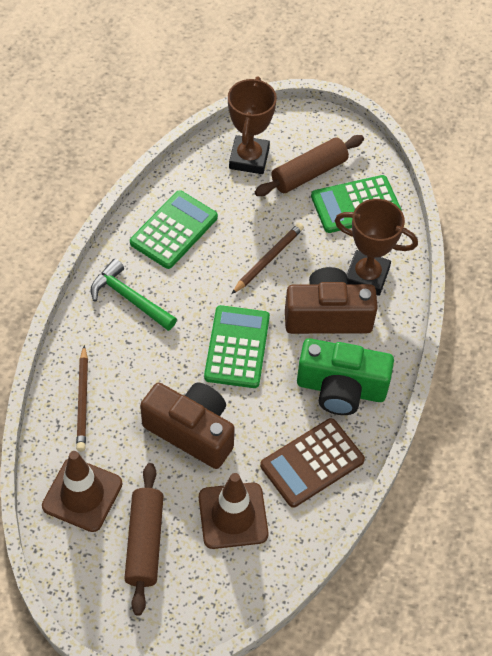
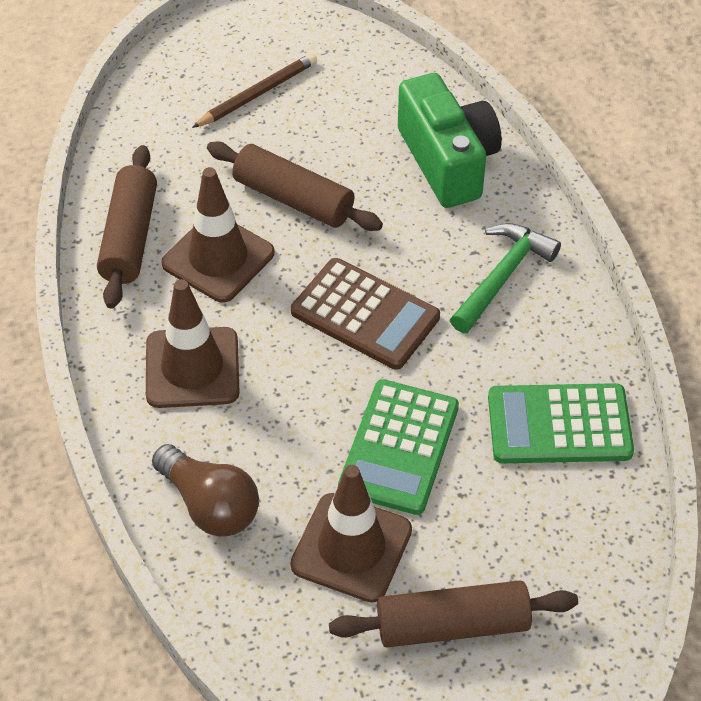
brown camera: 2 -> 0
brown light bulb: 0 -> 1
brown pencil: 2 -> 1
brown rolling pin: 2 -> 3
brown traffic cone: 2 -> 3
brown trophy: 2 -> 0
green calculator: 3 -> 2

